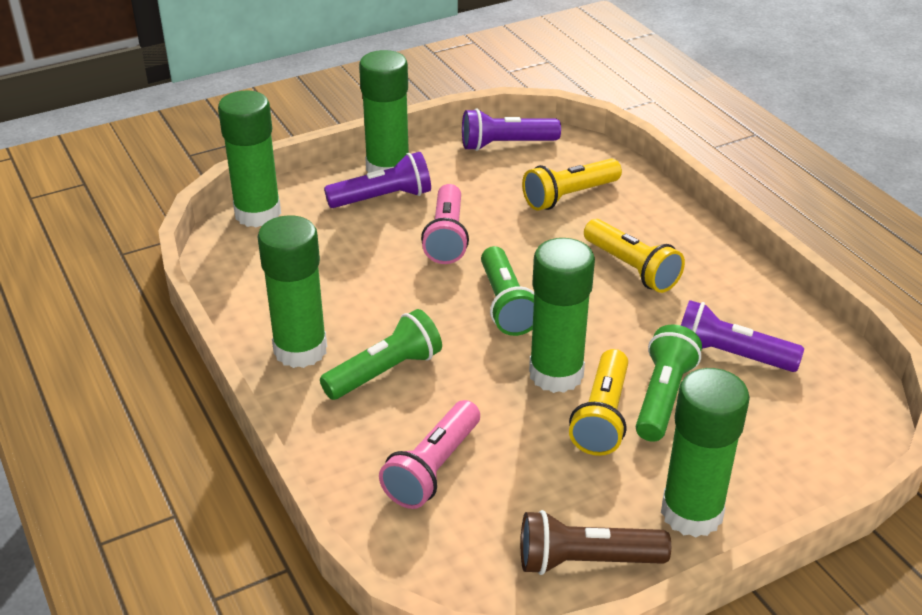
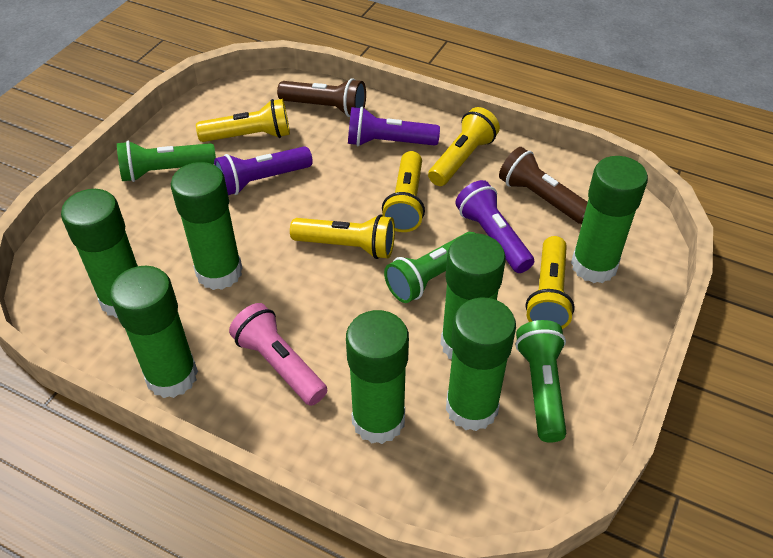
brown flashlight: 1 -> 2
green glue stick: 5 -> 7
pink flashlight: 2 -> 1
yellow flashlight: 3 -> 5

